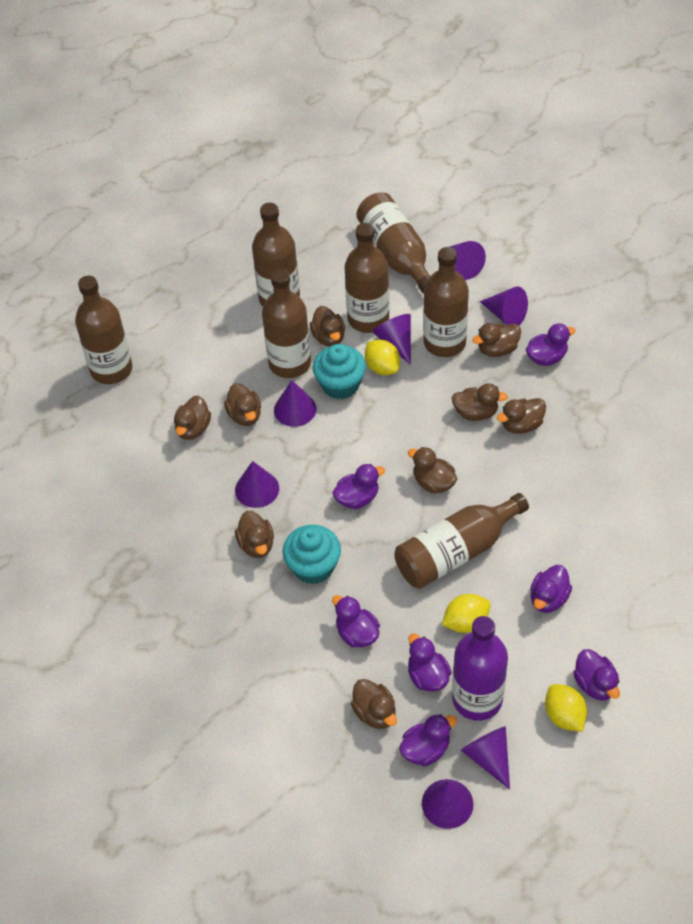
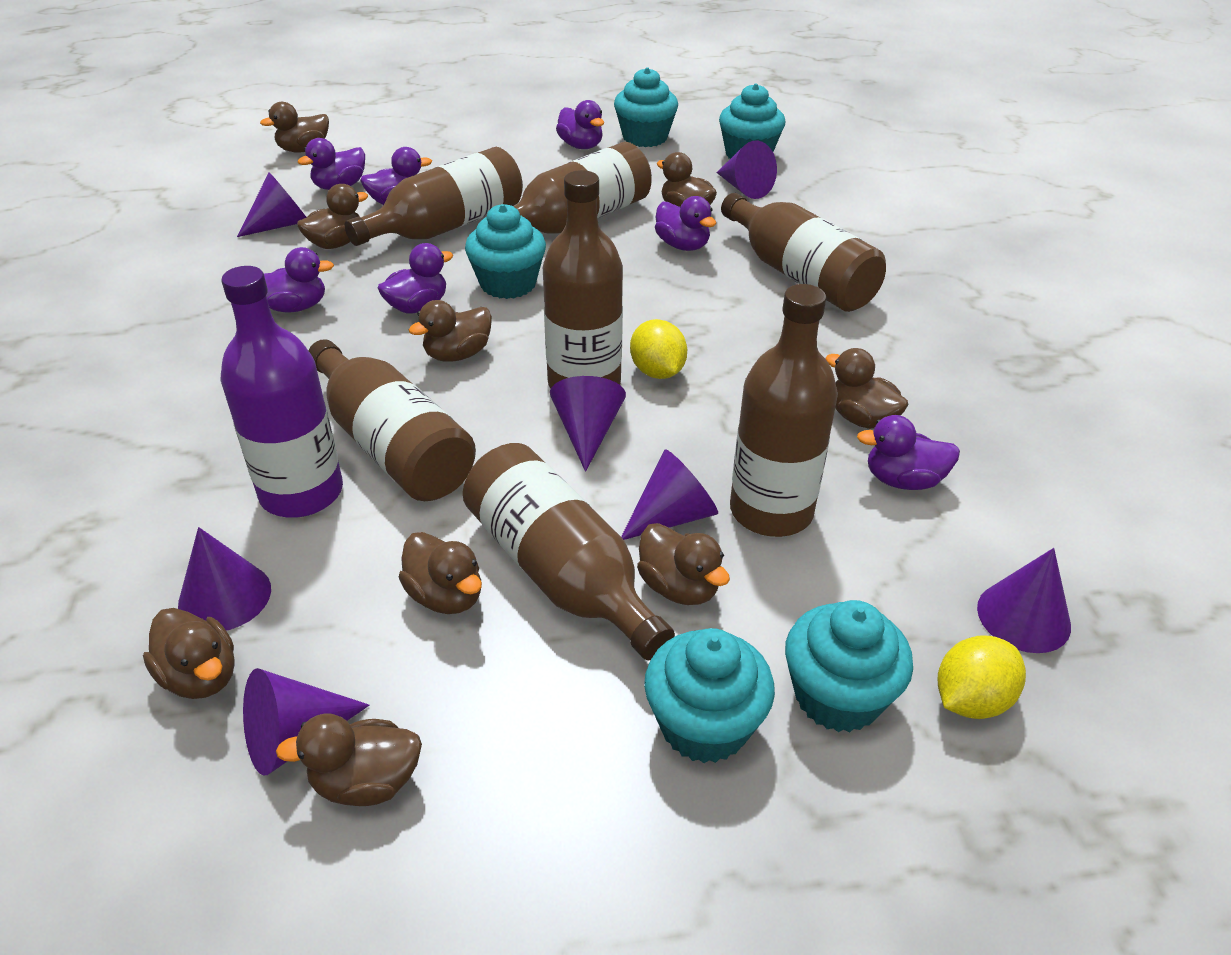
turquoise cupcake: 2 -> 5
yellow lemon: 3 -> 2

